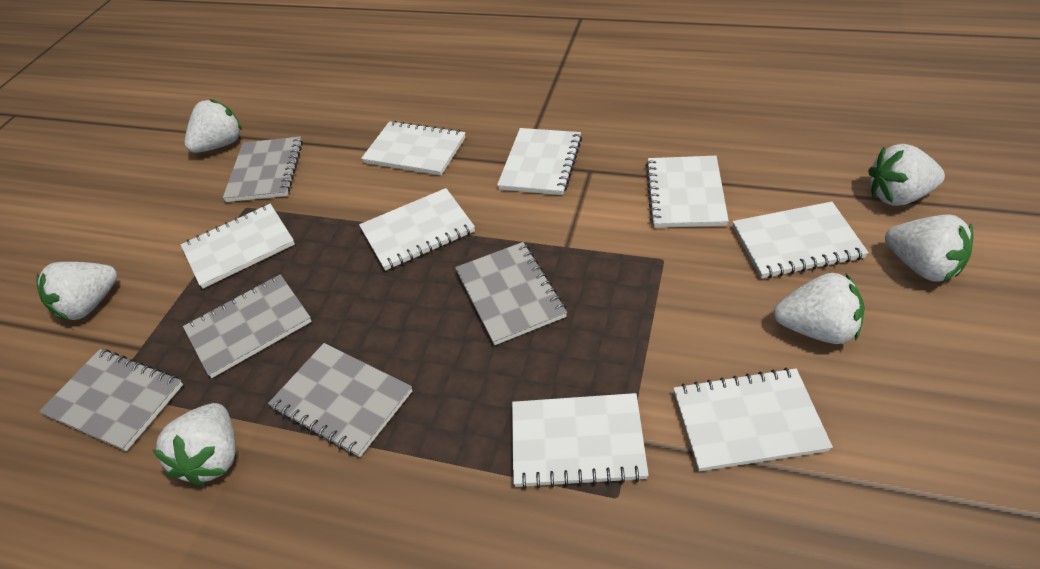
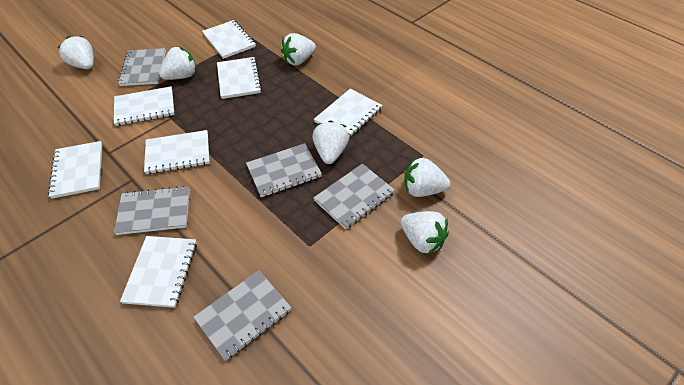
white notebook: 8 -> 7

